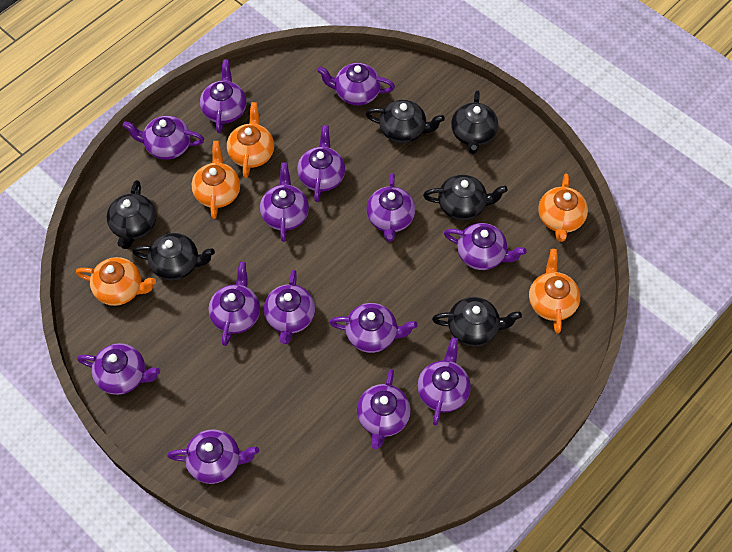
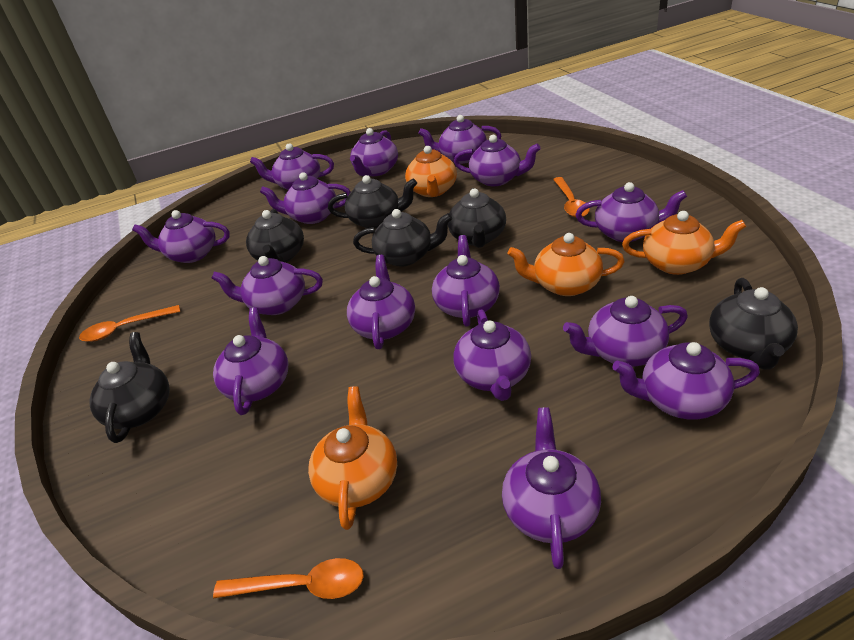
orange spoon: 0 -> 3
orange teapot: 5 -> 4
purple teapot: 14 -> 15

